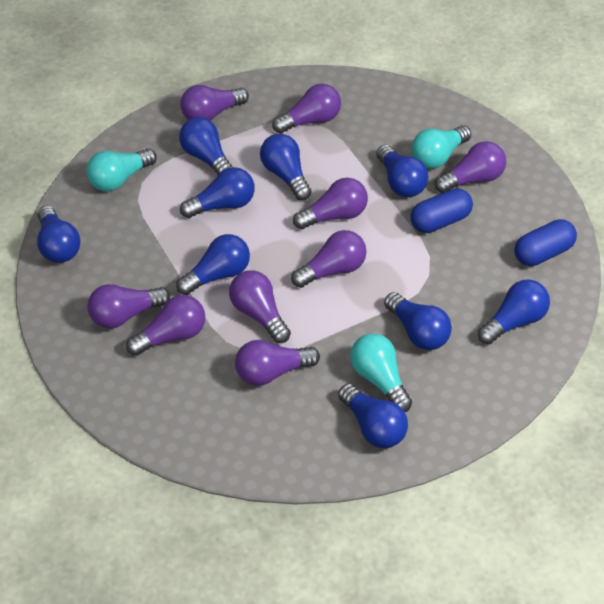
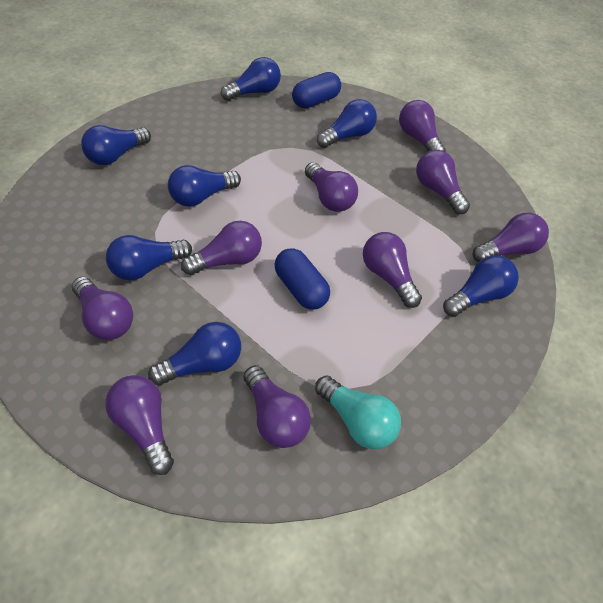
blue light bulb: 9 -> 7
turquoise light bulb: 3 -> 1

